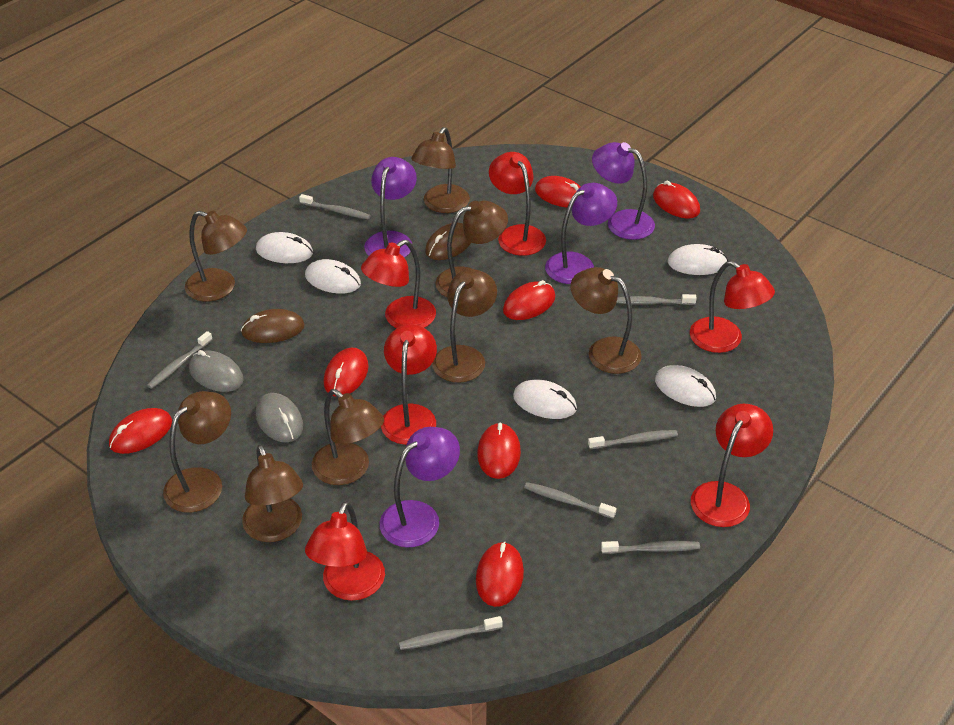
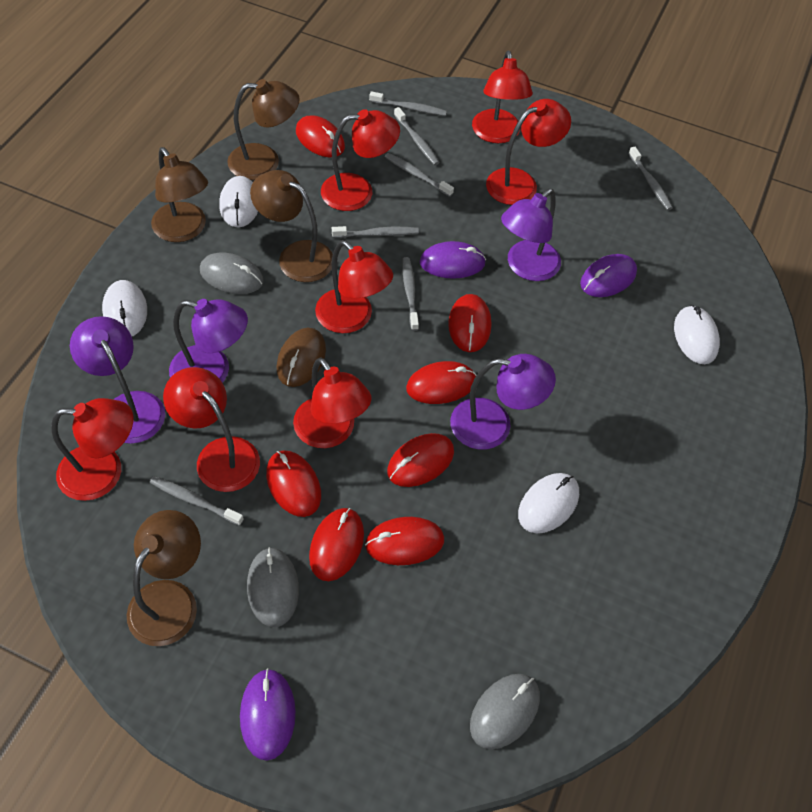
brown lamp: 8 -> 4
brown mouse: 2 -> 1
grey mouse: 2 -> 3
purple mouse: 0 -> 3
red lamp: 6 -> 7
white mouse: 5 -> 4

